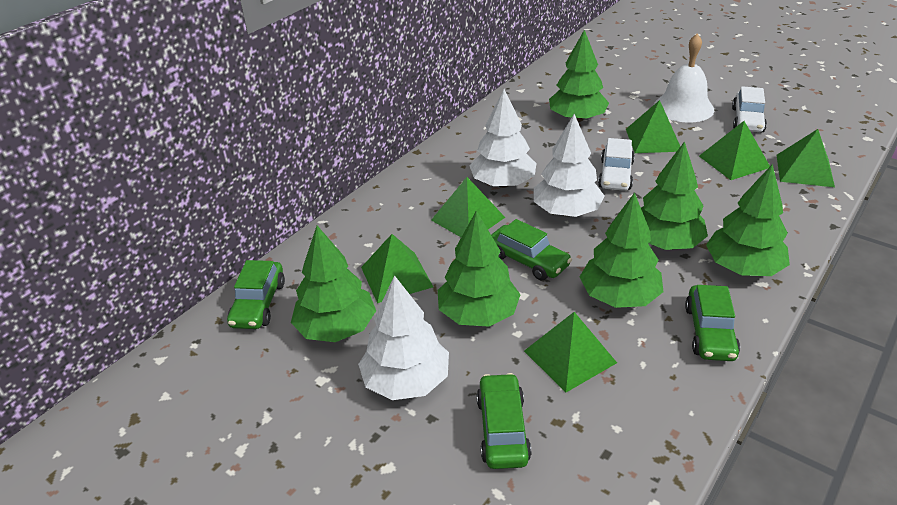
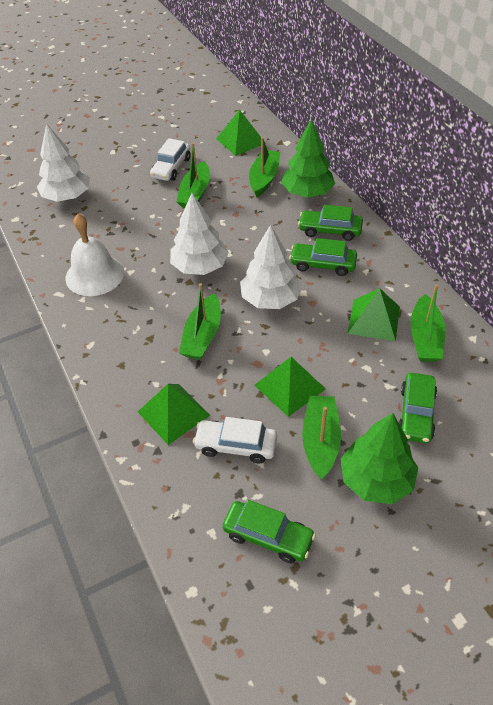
green boat: 0 -> 5
green pyramid: 6 -> 4
green tree: 6 -> 2

